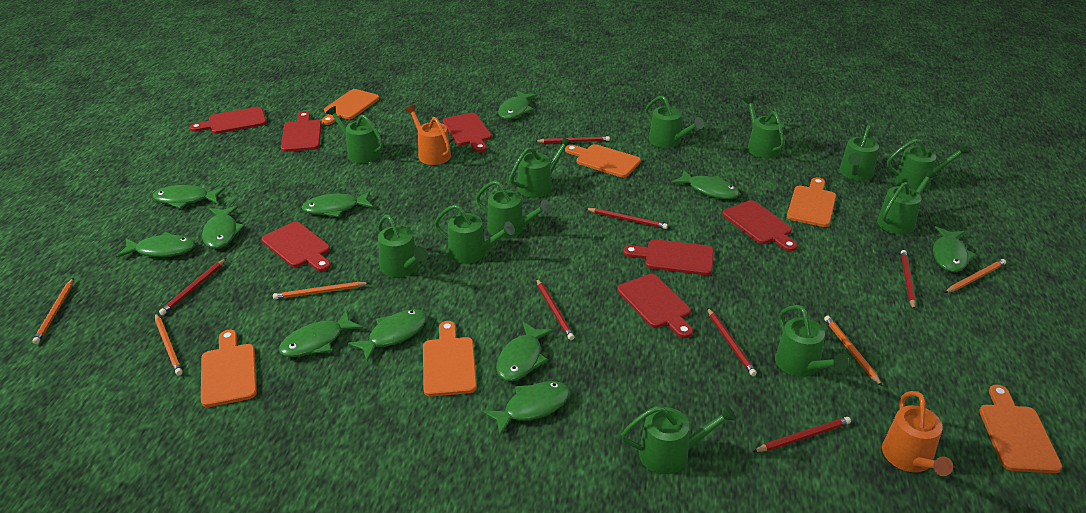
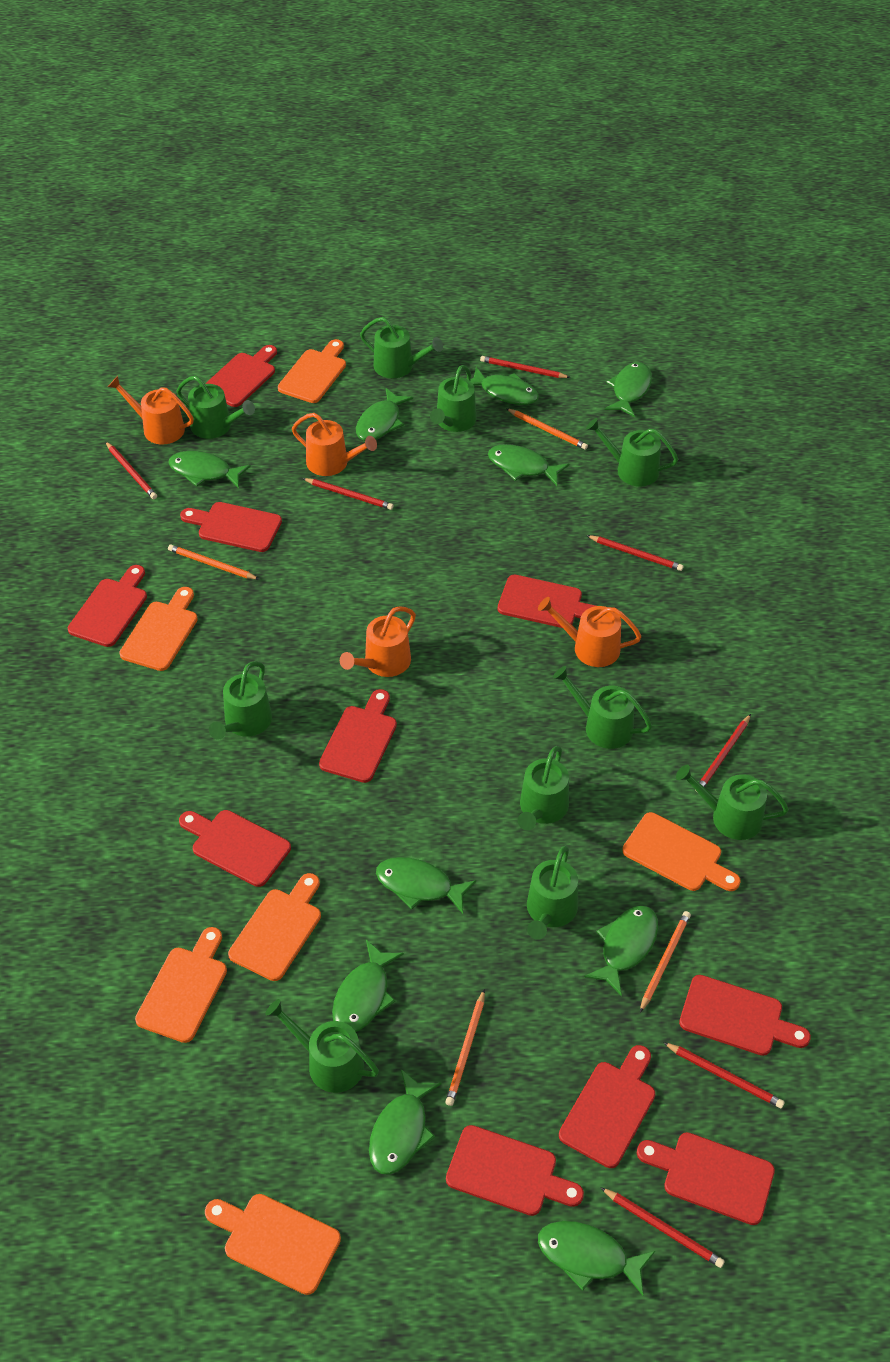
green fish: 11 -> 10
green watering can: 12 -> 10
orange pencil: 5 -> 4
orange watering can: 2 -> 4
red cutting board: 7 -> 10

